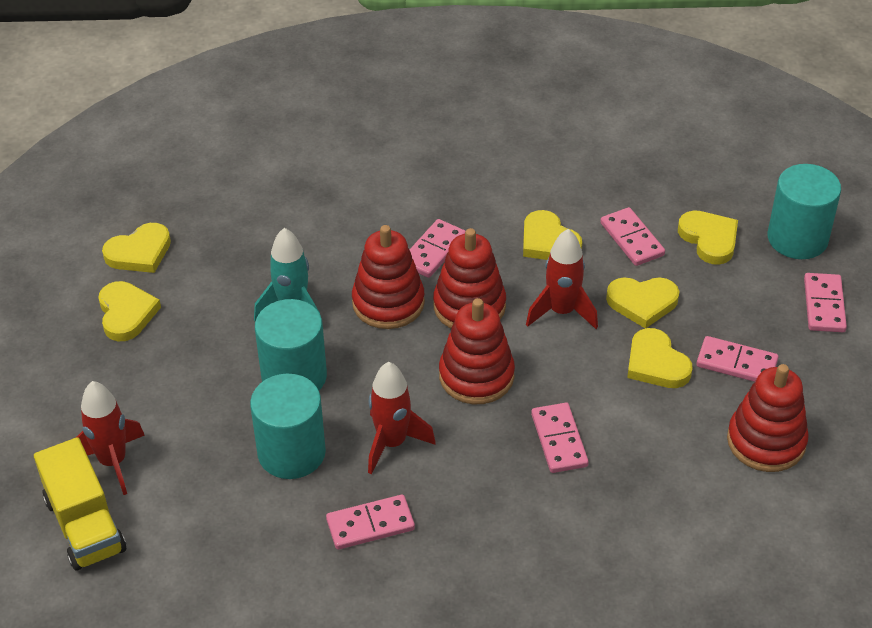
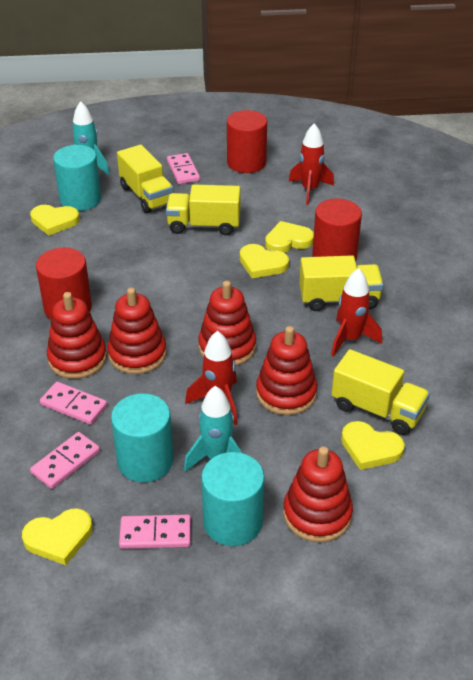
pink domino: 6 -> 4
red cylinder: 0 -> 3
red stacking toy: 4 -> 5
turquoise rocket: 1 -> 2
yellow heart: 6 -> 5
yellow truck: 1 -> 4

